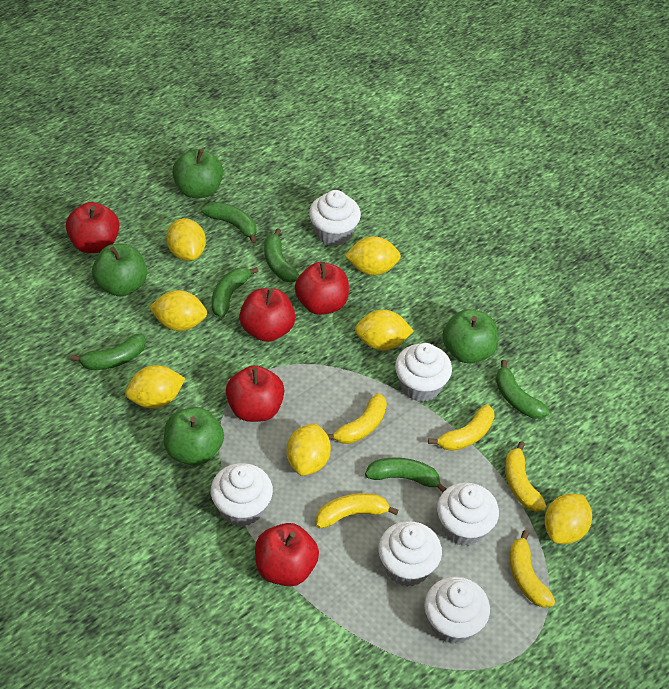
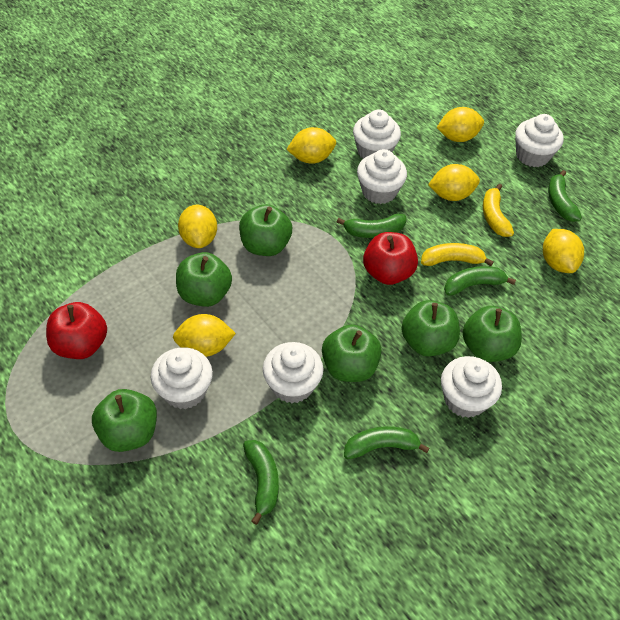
green apple: 4 -> 6
green banana: 6 -> 5
red apple: 5 -> 2
yellow banana: 5 -> 2
yellow lemon: 7 -> 6

